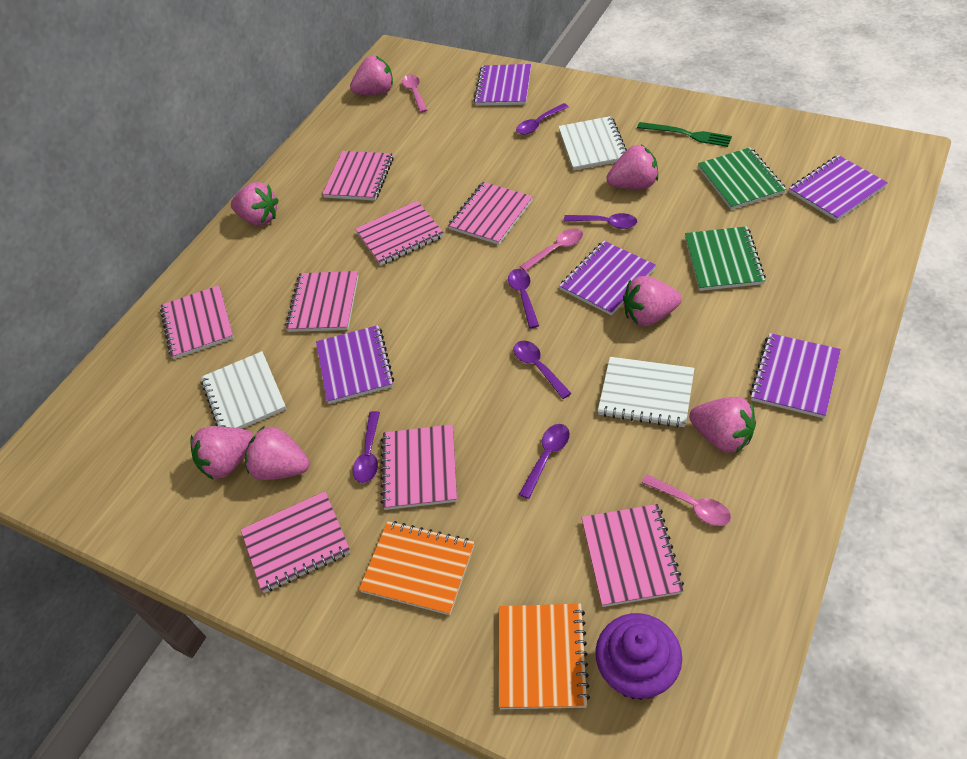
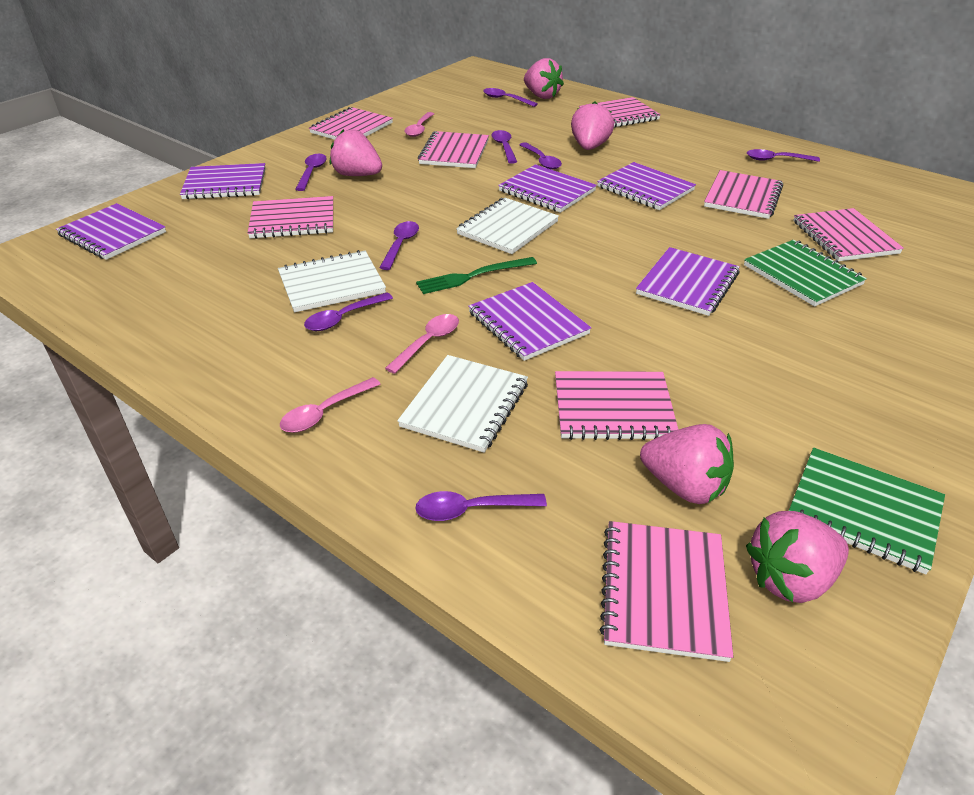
orange notebook: 2 -> 0
pink strawberry: 7 -> 5
purple cupcake: 1 -> 0
purple notebook: 5 -> 6
purple spoon: 6 -> 8

